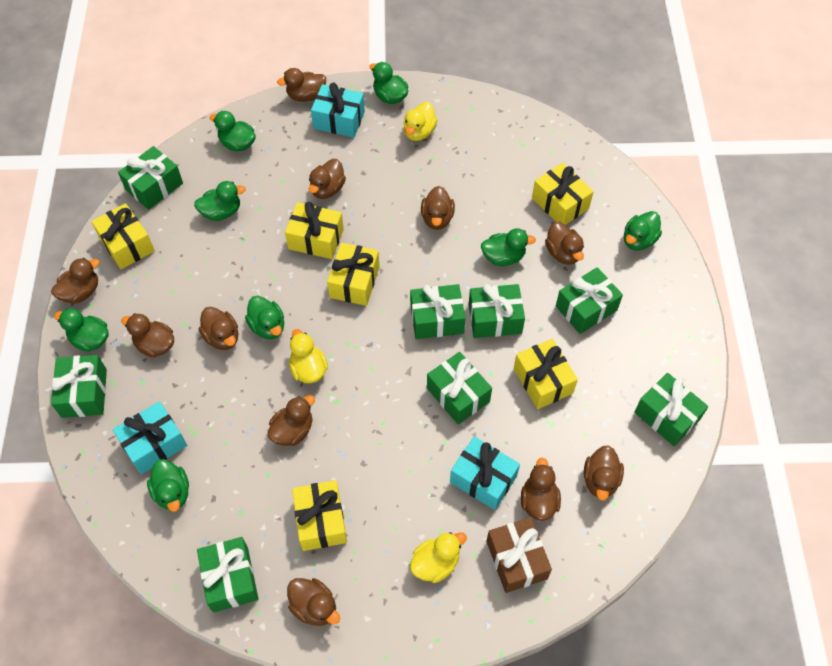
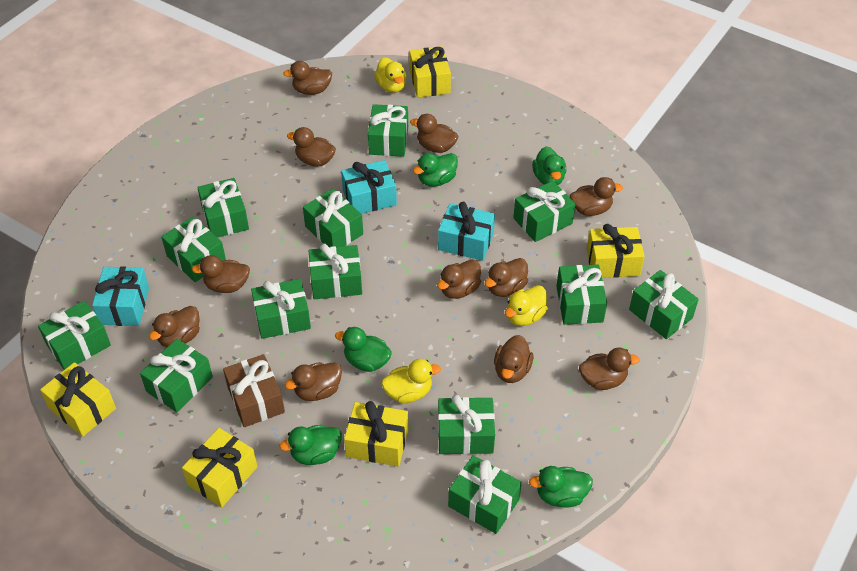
green duck: 8 -> 5
green gift: 8 -> 13
yellow gift: 6 -> 5

